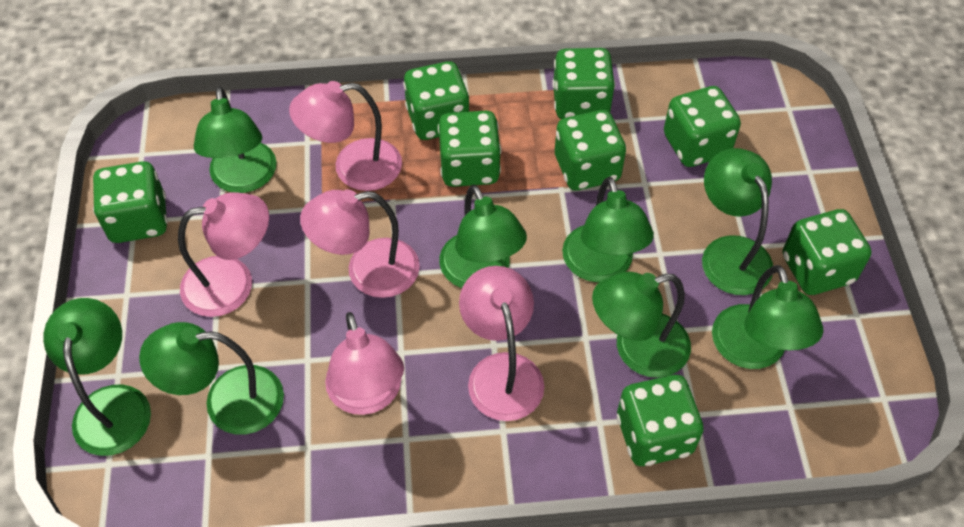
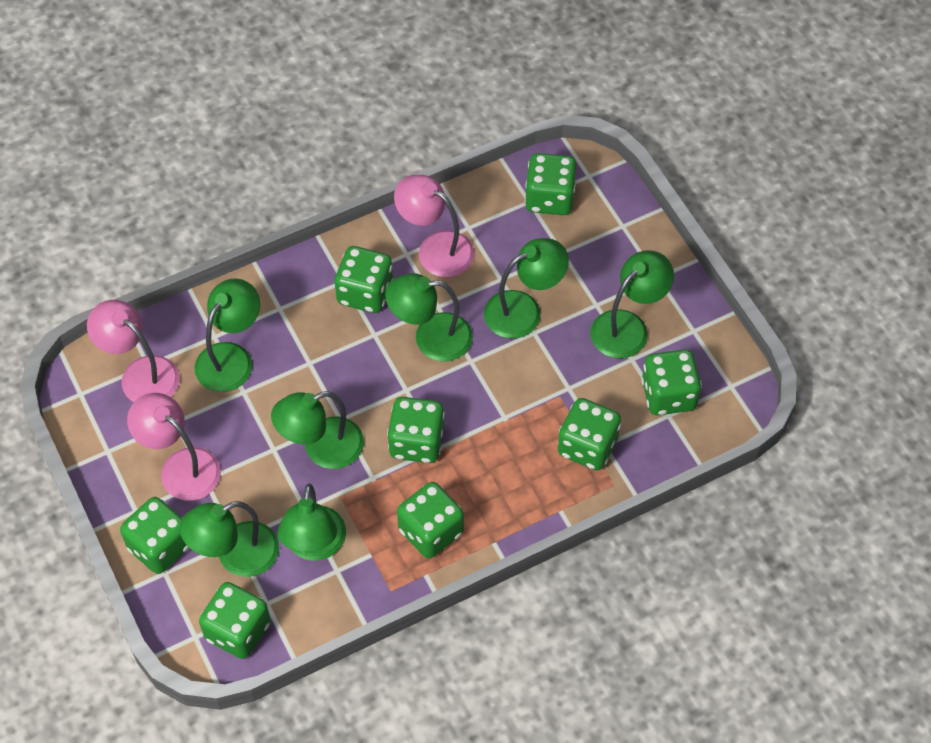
green lamp: 8 -> 7
pink lamp: 5 -> 3

